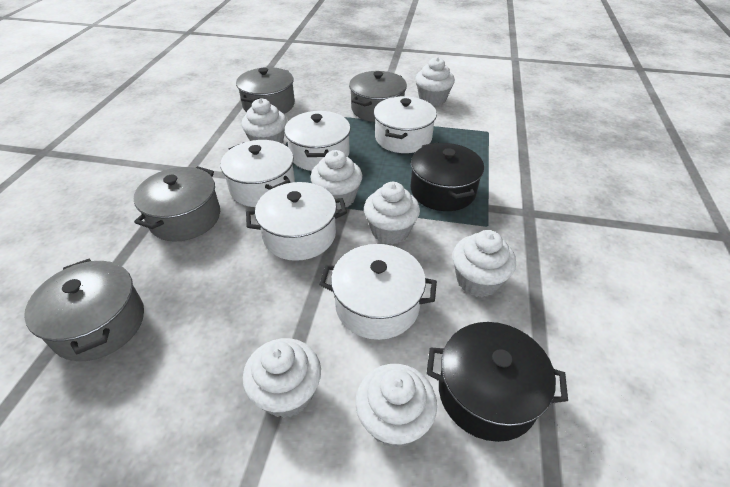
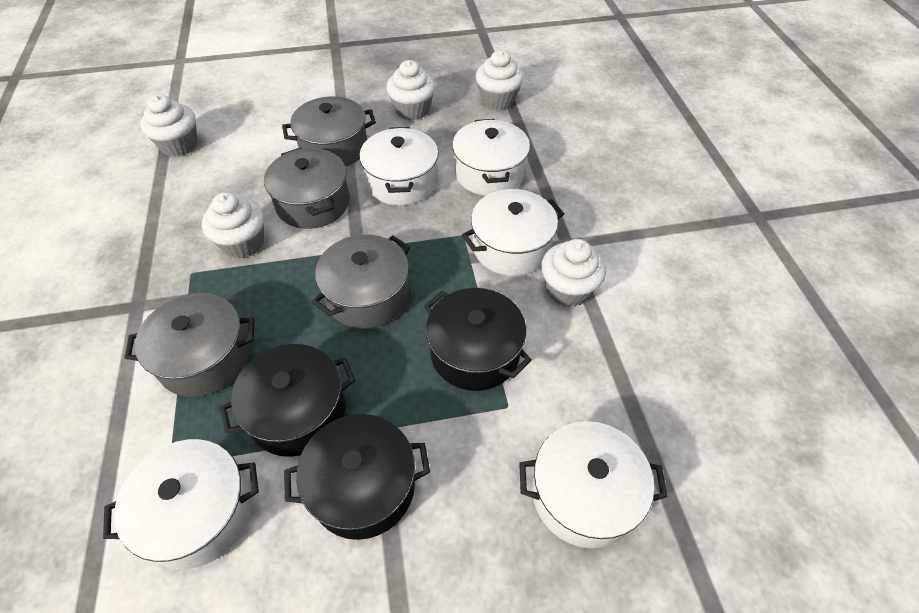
black pot: 2 -> 3
white cupcake: 7 -> 5

